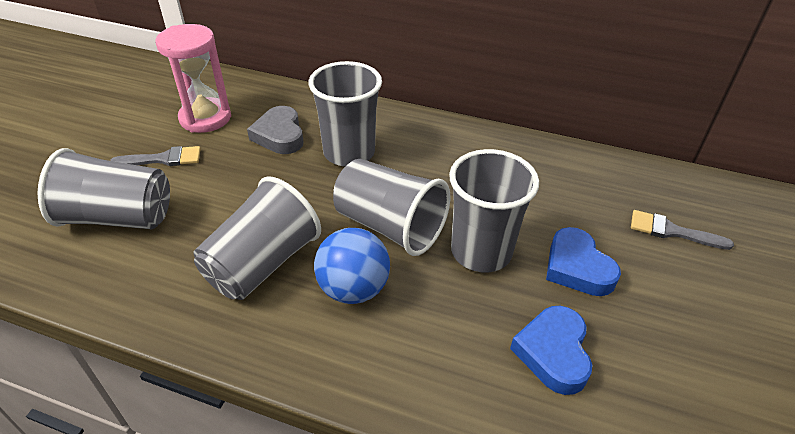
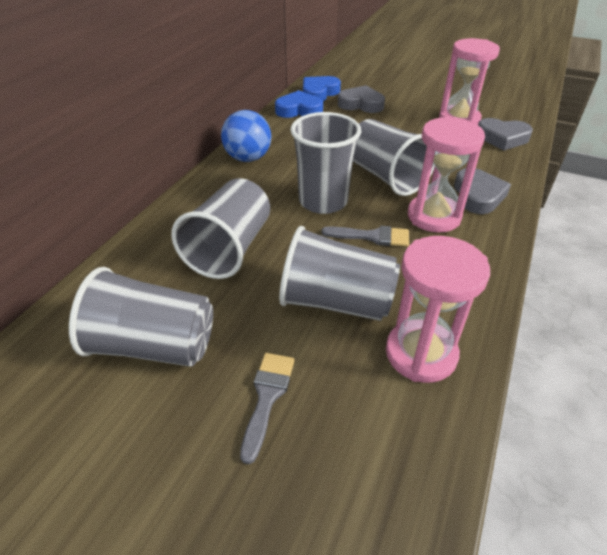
grey heart: 1 -> 3
pink hourglass: 1 -> 3

